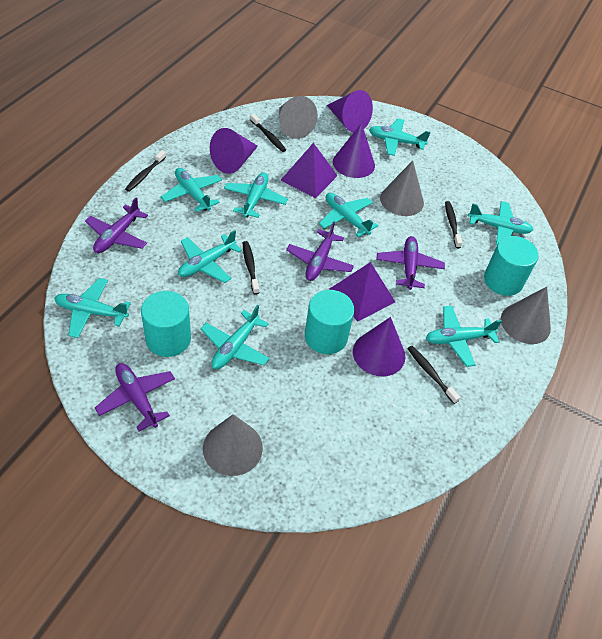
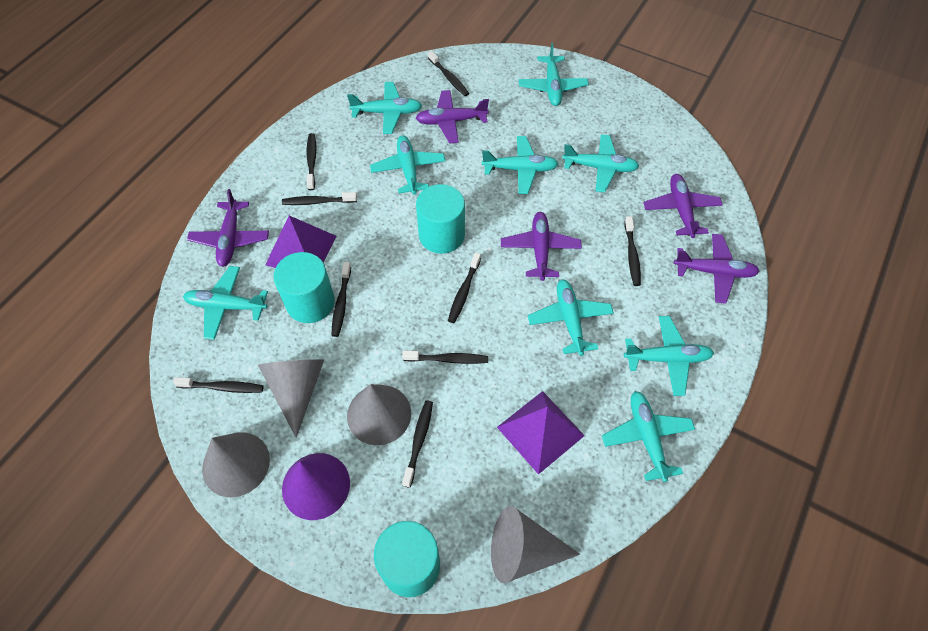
black toothbrush: 5 -> 9
purple cone: 4 -> 1
purple plane: 4 -> 5

